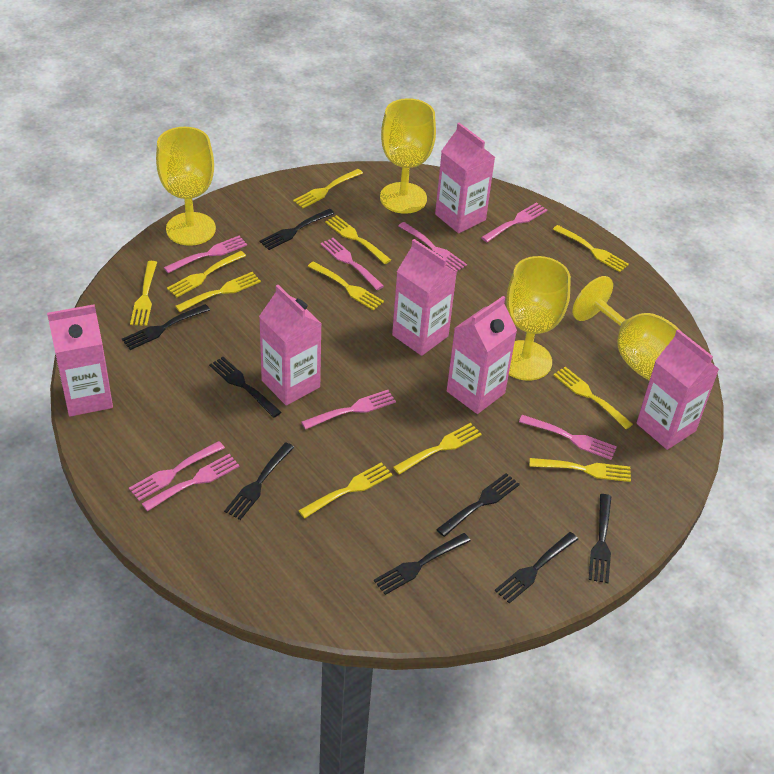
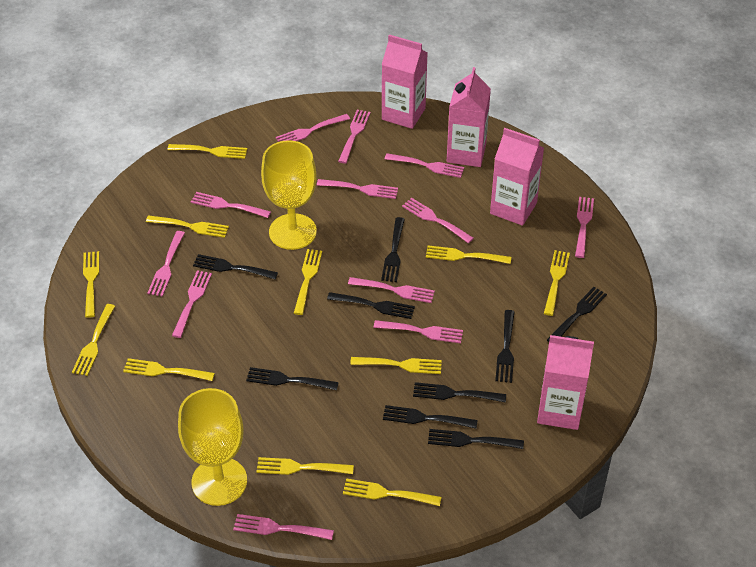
black fork: 8 -> 9
pink carton: 6 -> 4
pink fork: 8 -> 12
yellow goblet: 4 -> 2

